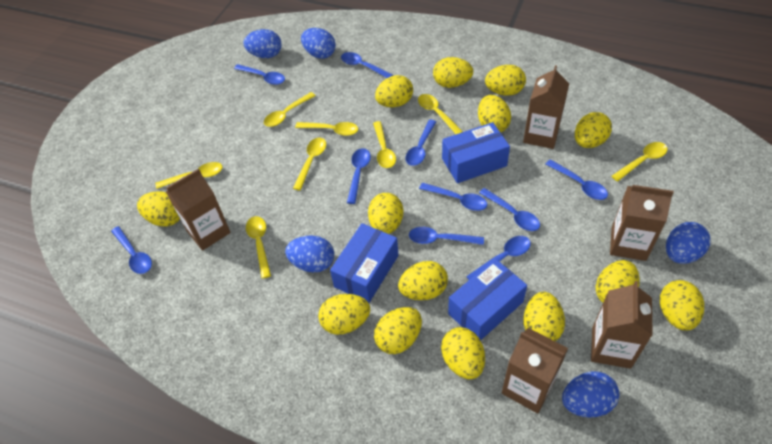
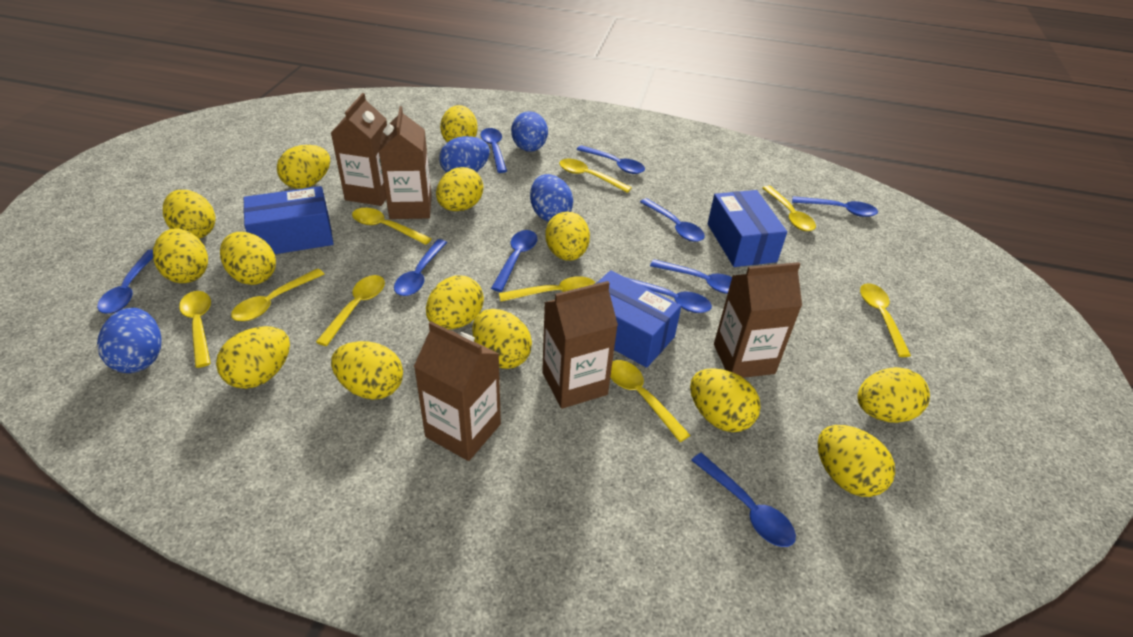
blue egg: 5 -> 4
yellow spoon: 8 -> 9

